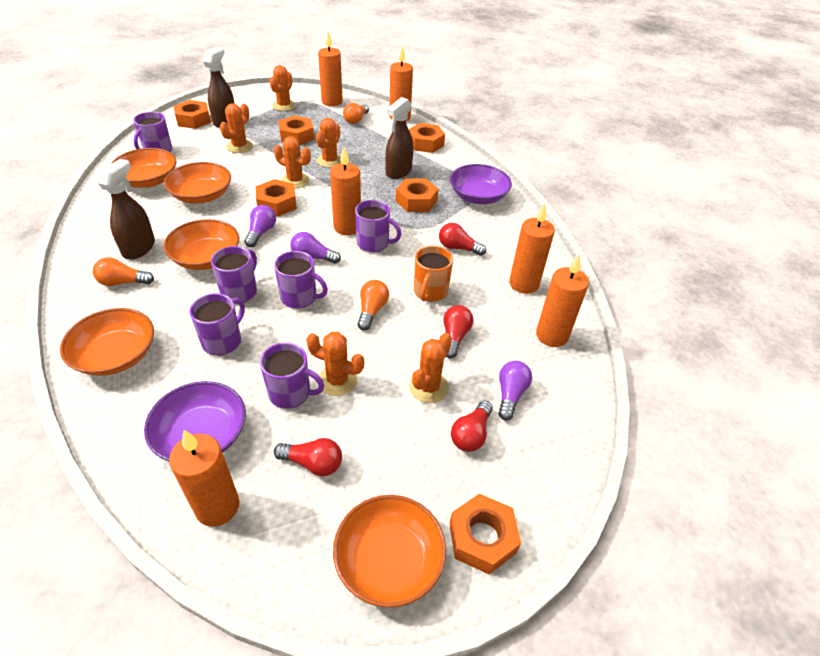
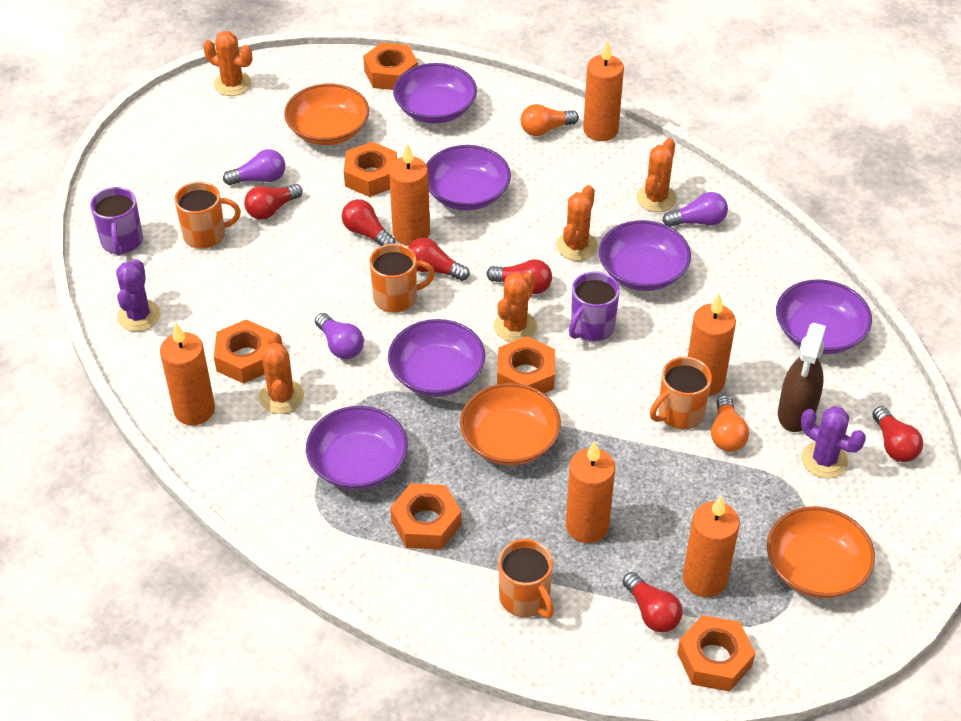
brown spray bottle: 3 -> 1
orange bowl: 5 -> 3
orange cactus: 6 -> 5
orange light bulb: 3 -> 2
orange mug: 1 -> 4
purple bowl: 2 -> 6
purple cactus: 0 -> 2
purple mug: 6 -> 2
red light bulb: 4 -> 6

